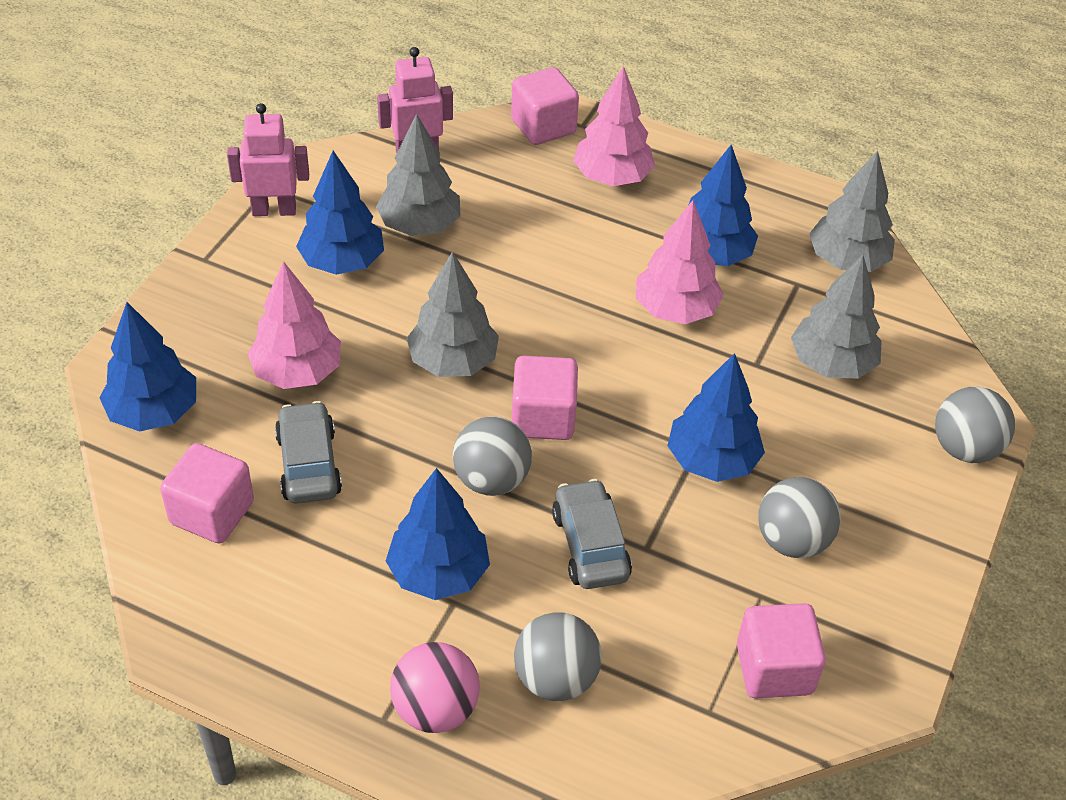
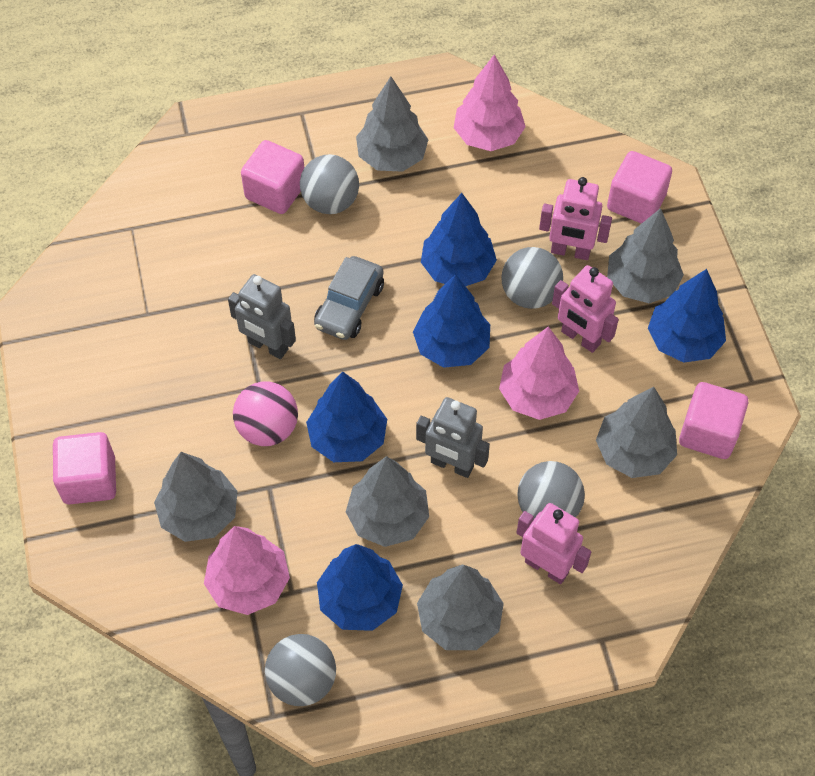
grey car: 2 -> 1
grey robot: 0 -> 2
grey tree: 4 -> 6
pink robot: 2 -> 3

